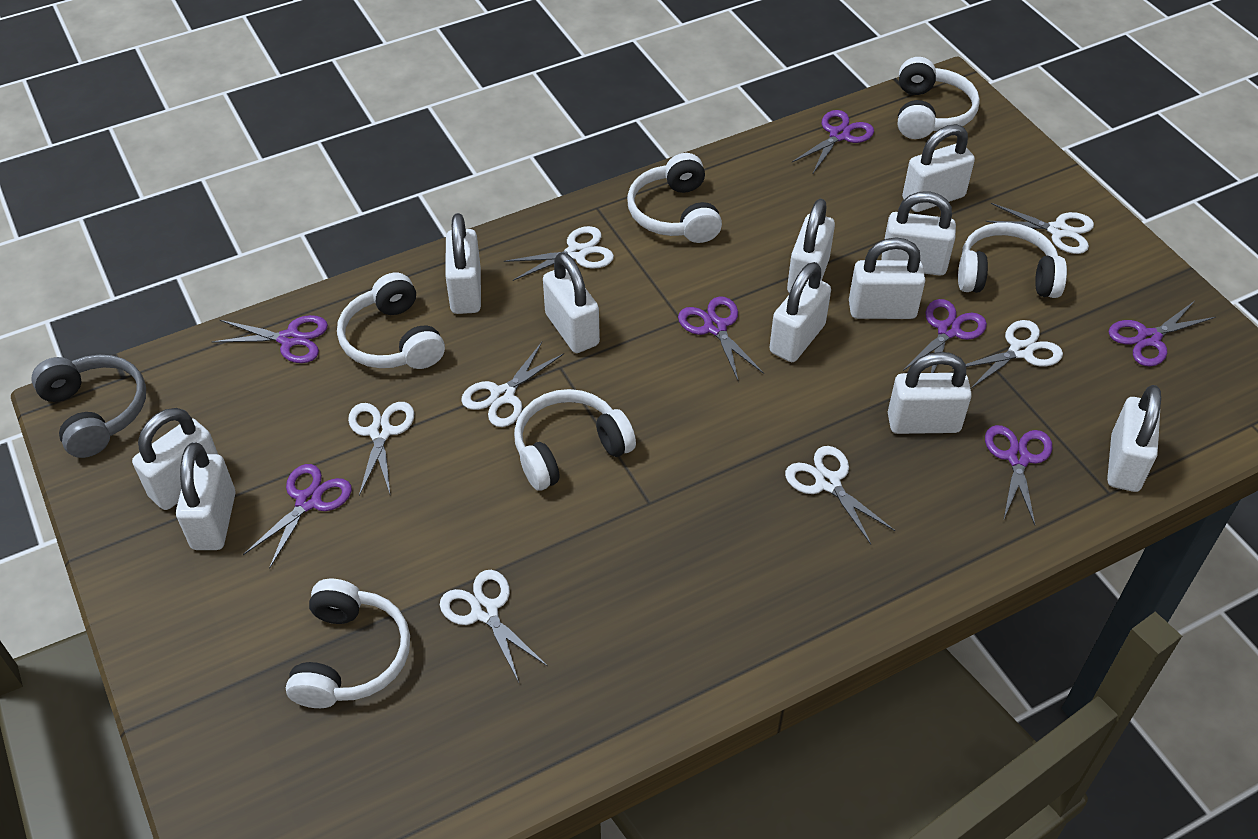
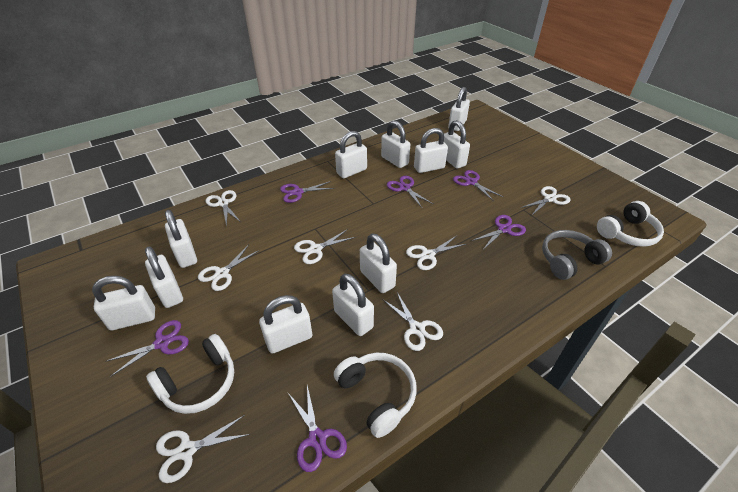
purple scissors: 7 -> 6
white headphones: 6 -> 3

